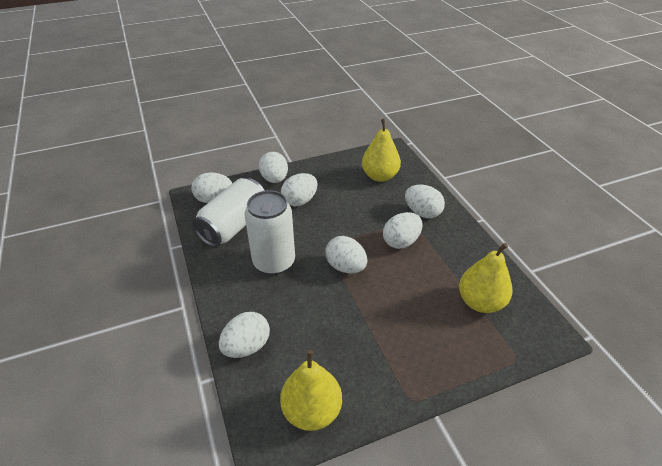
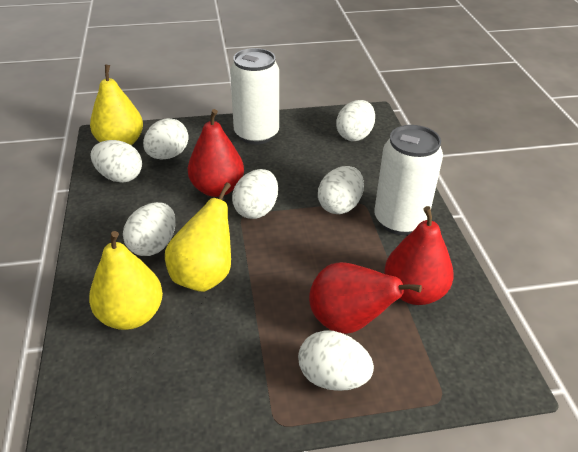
red pear: 0 -> 3

